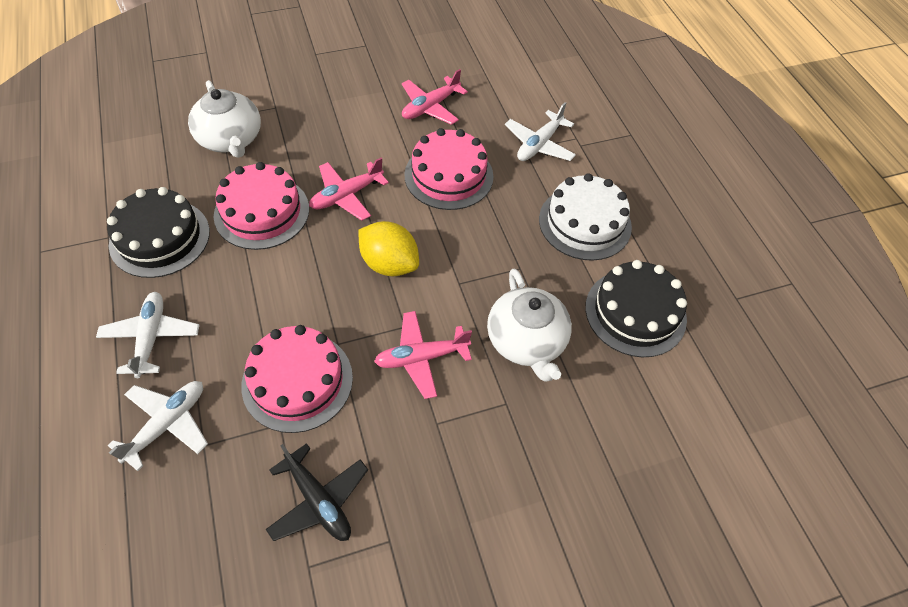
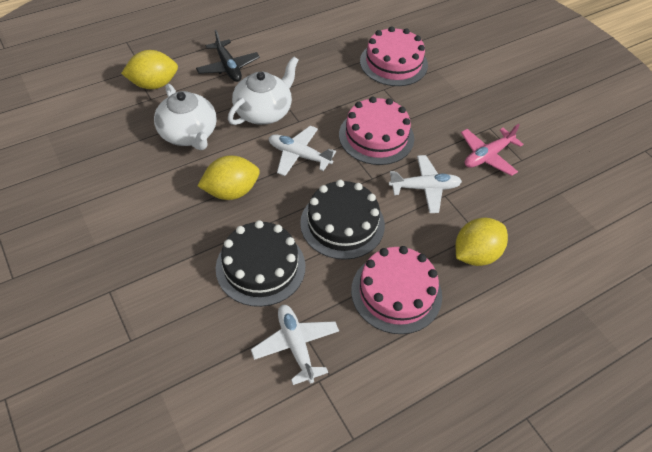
pink plane: 3 -> 1
white cake: 1 -> 0
yellow lemon: 1 -> 3

